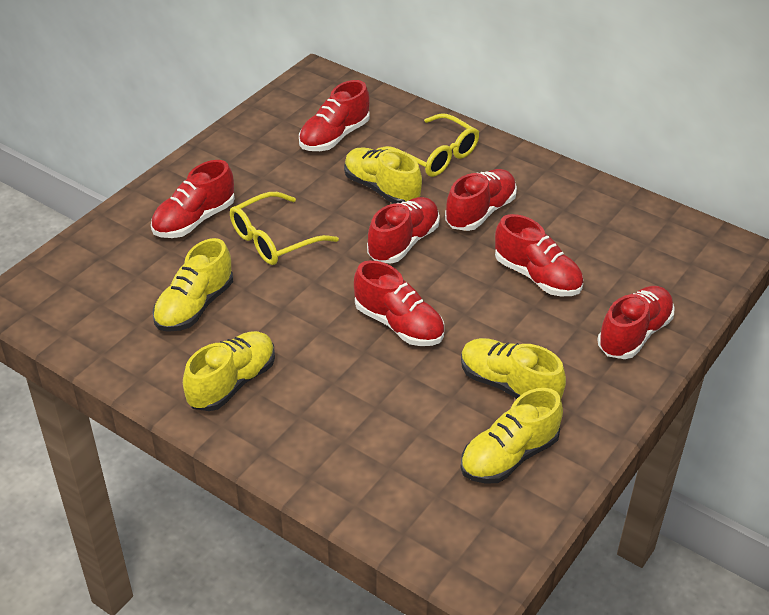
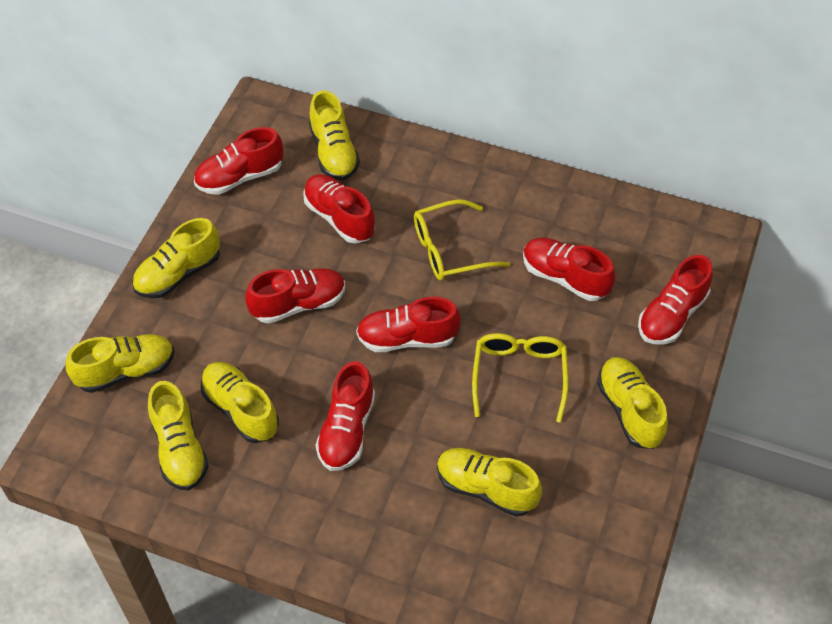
yellow shoe: 5 -> 7

